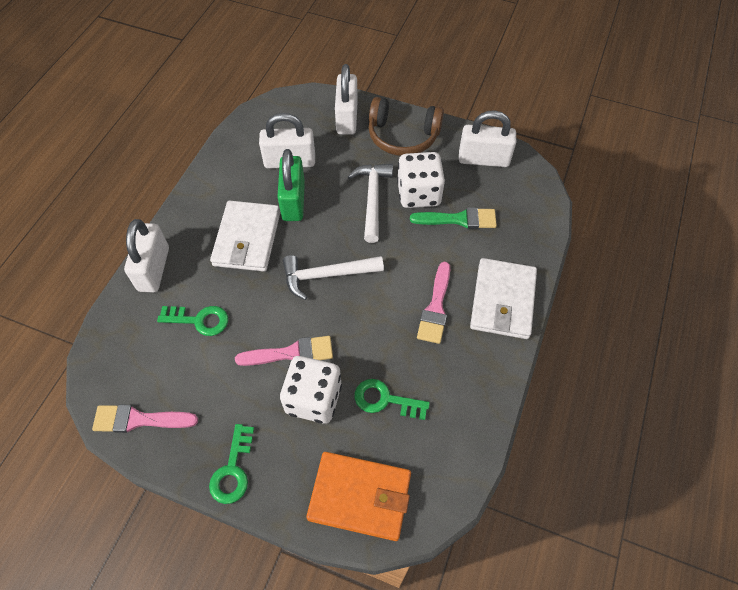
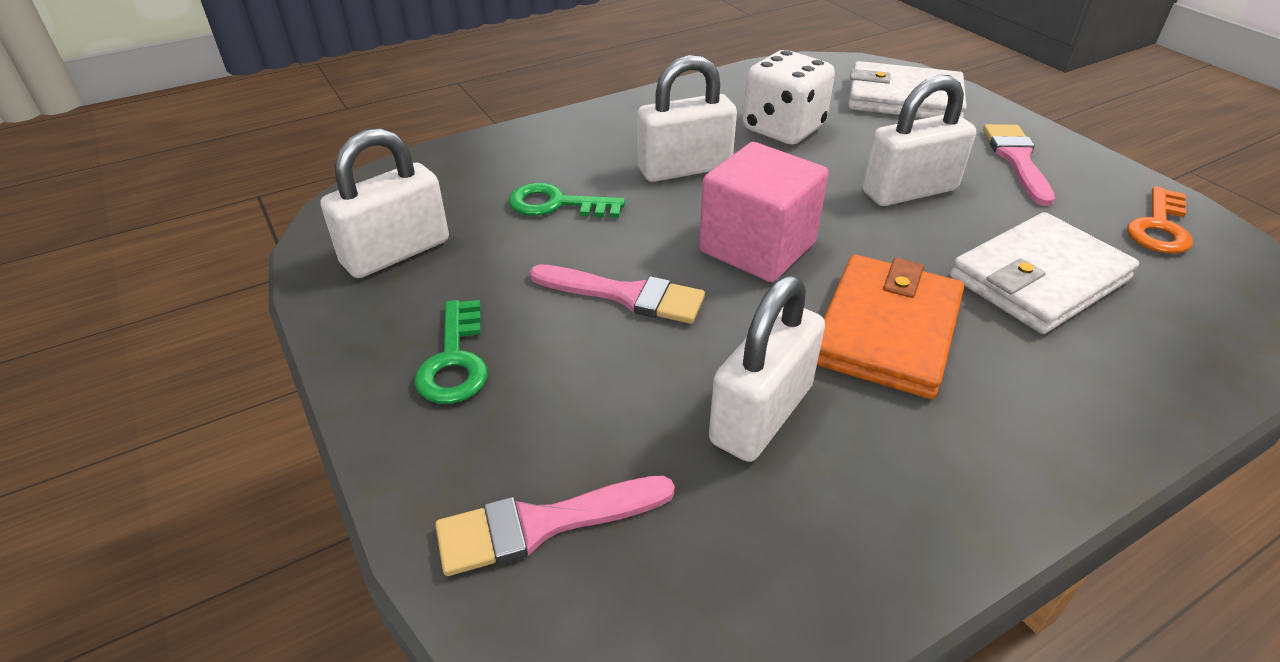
brown headphones: 1 -> 0
green brush: 1 -> 0
green key: 3 -> 2
green padlock: 1 -> 0
orange key: 0 -> 1
pink cube: 0 -> 1
white dice: 2 -> 1
white hammer: 2 -> 0

